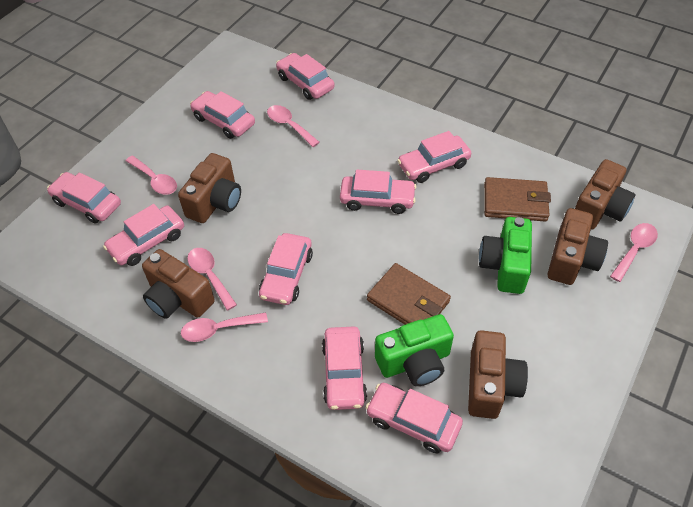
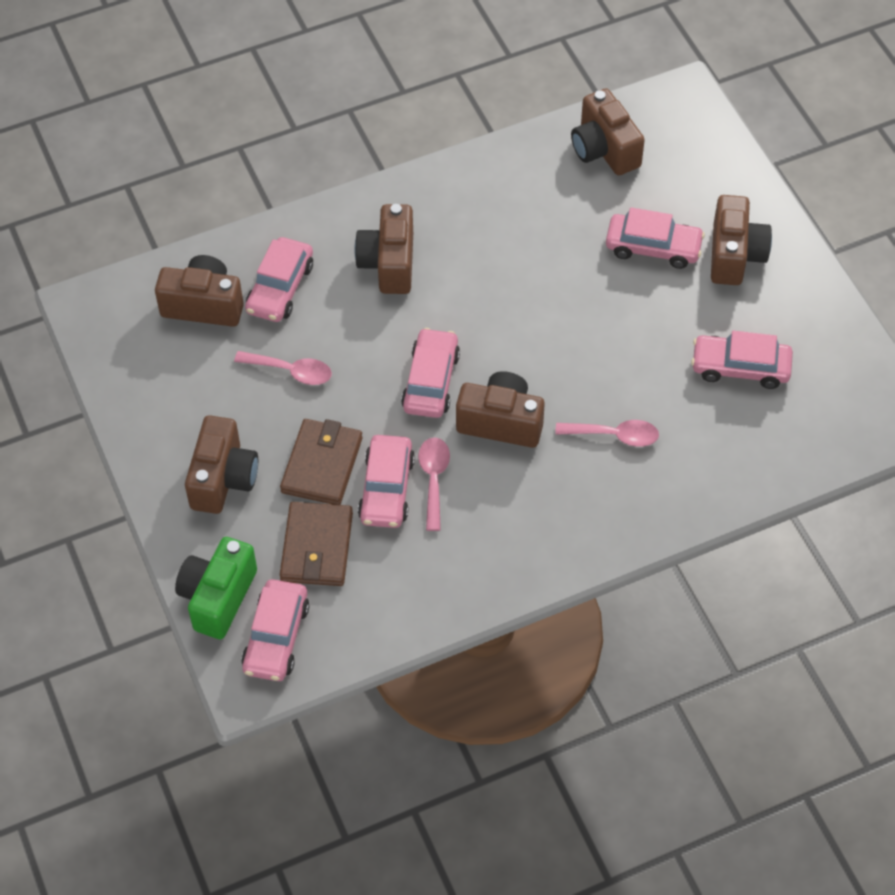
brown camera: 5 -> 6
green camera: 2 -> 1
pink car: 9 -> 6
pink spoon: 5 -> 3

